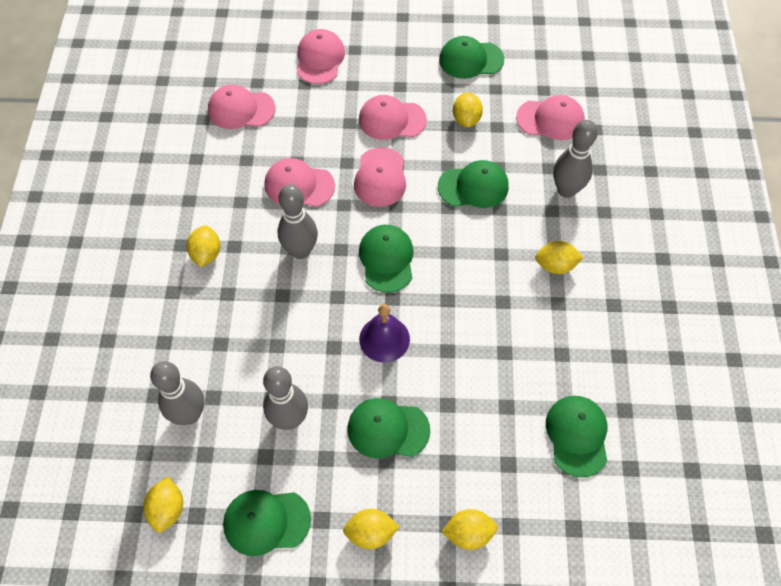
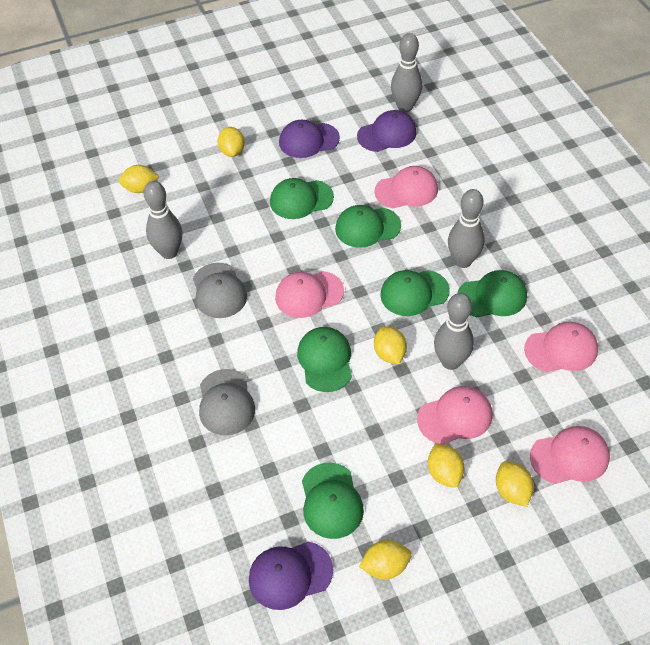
grey cap: 0 -> 2
pink cap: 6 -> 5
purple bell: 1 -> 0
purple cap: 0 -> 3

